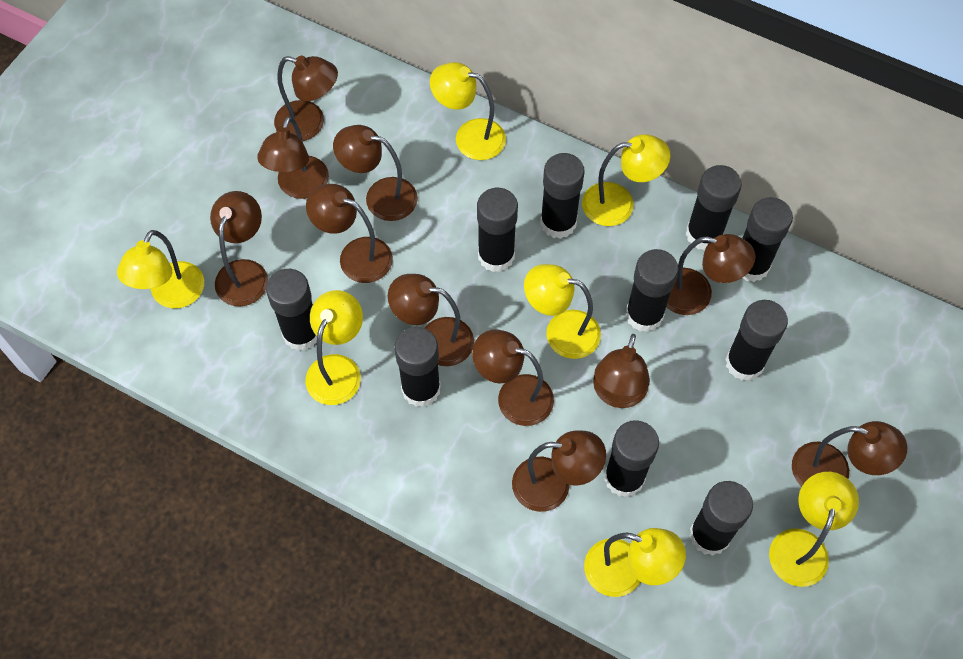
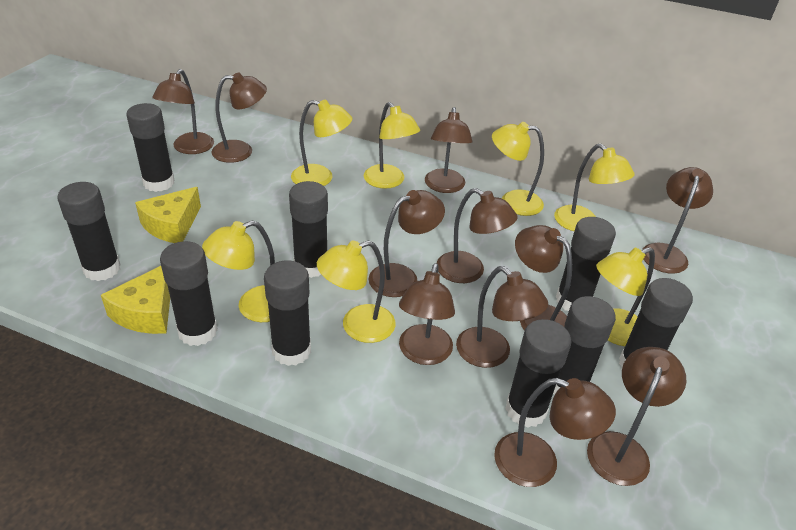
black glue stick: 10 -> 9
yellow cheese: 0 -> 2

